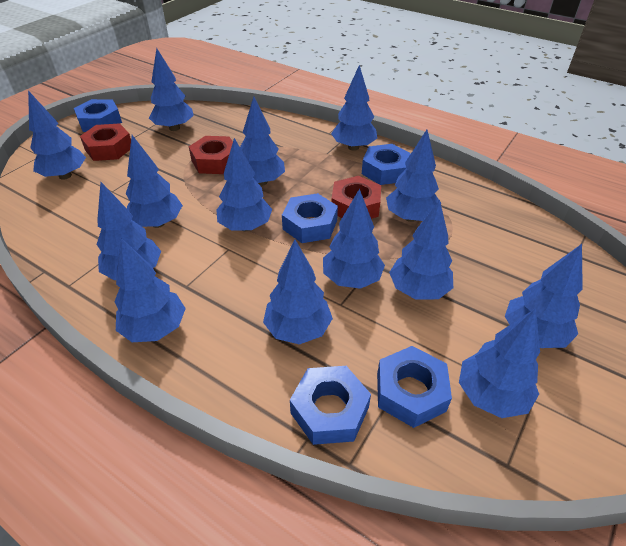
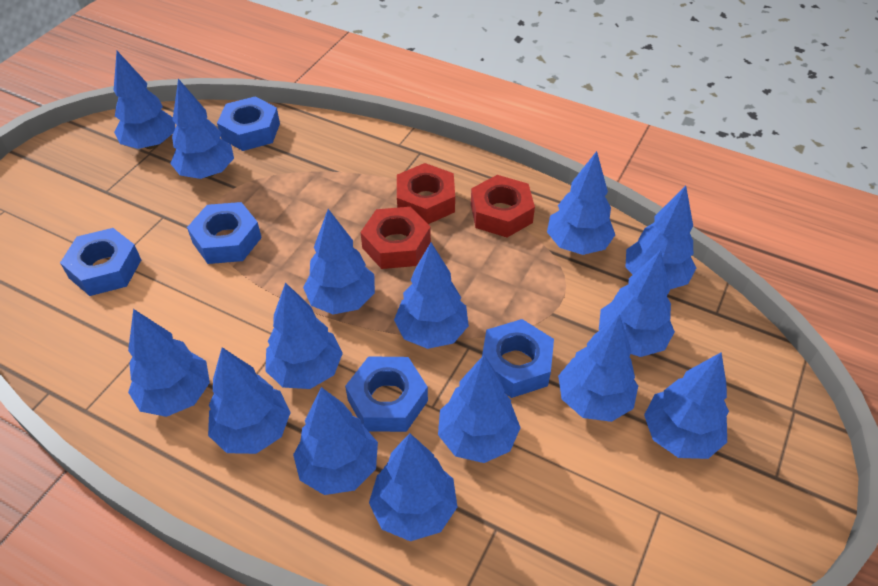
blue tree: 14 -> 15

